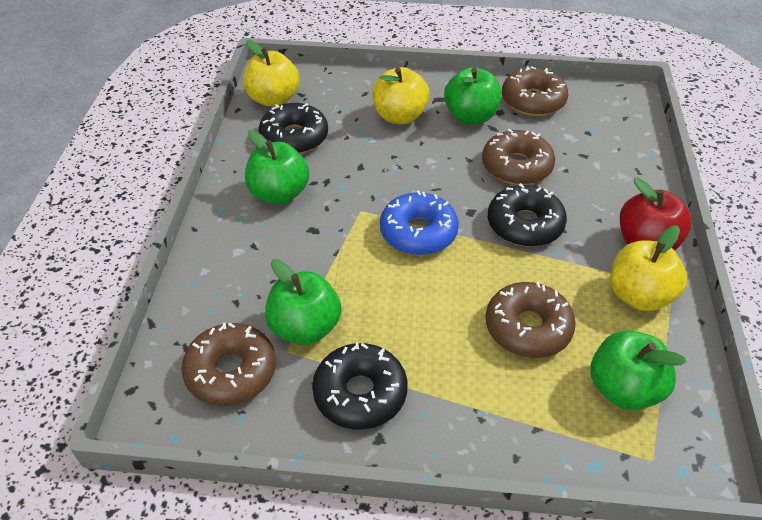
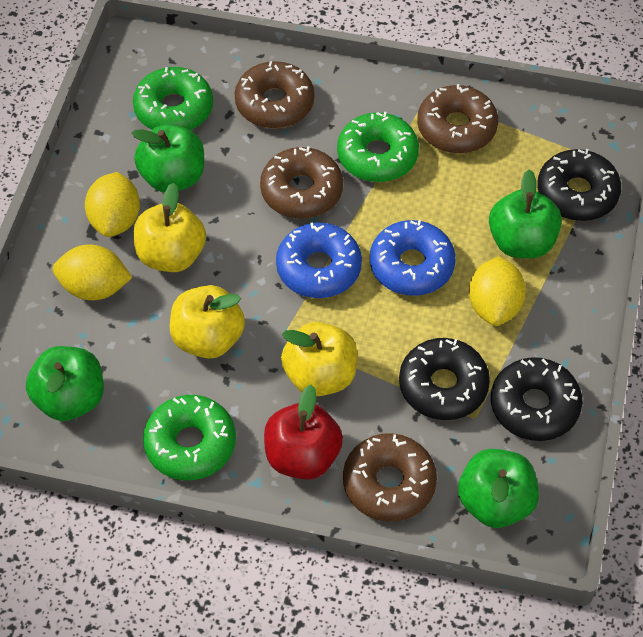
blue donut: 1 -> 2
green donut: 0 -> 3
yellow lemon: 0 -> 3

